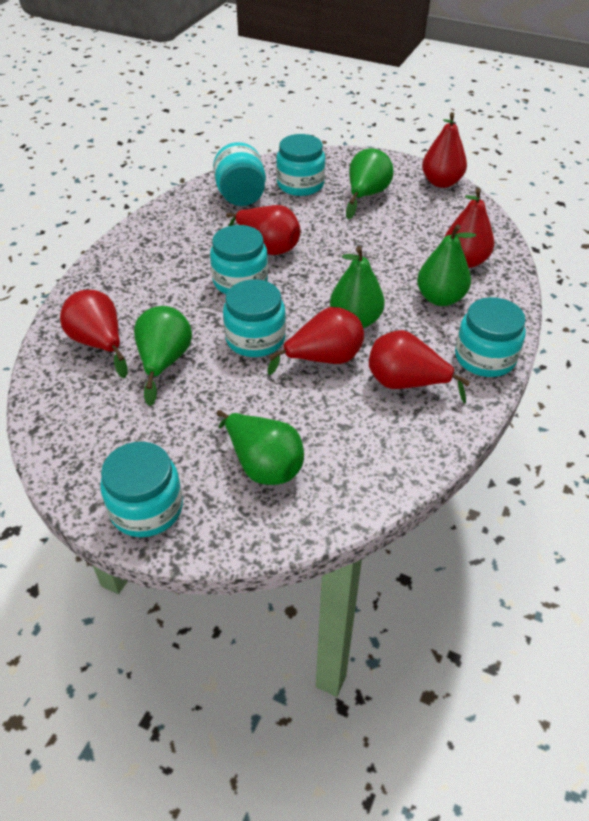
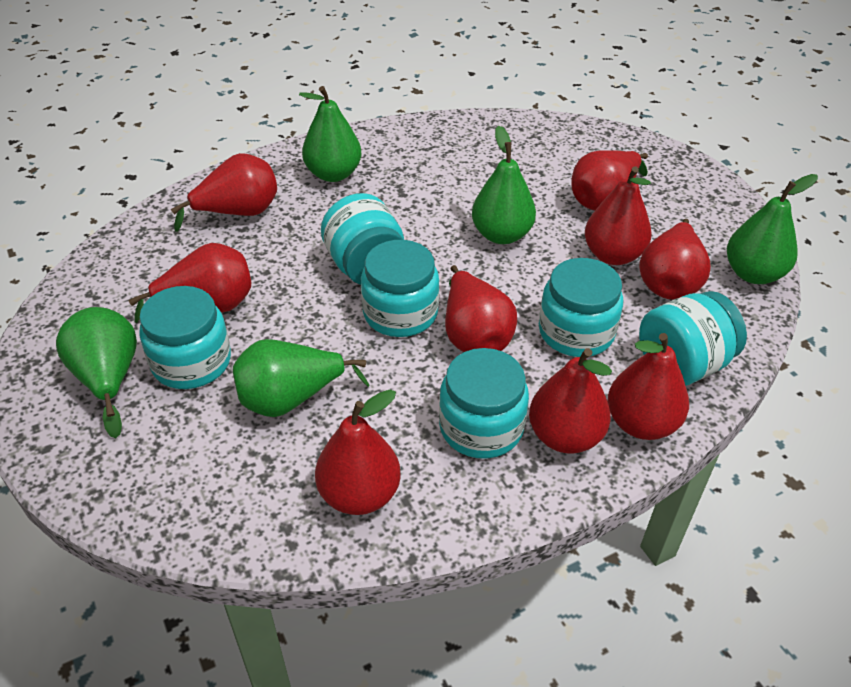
red pear: 6 -> 9

